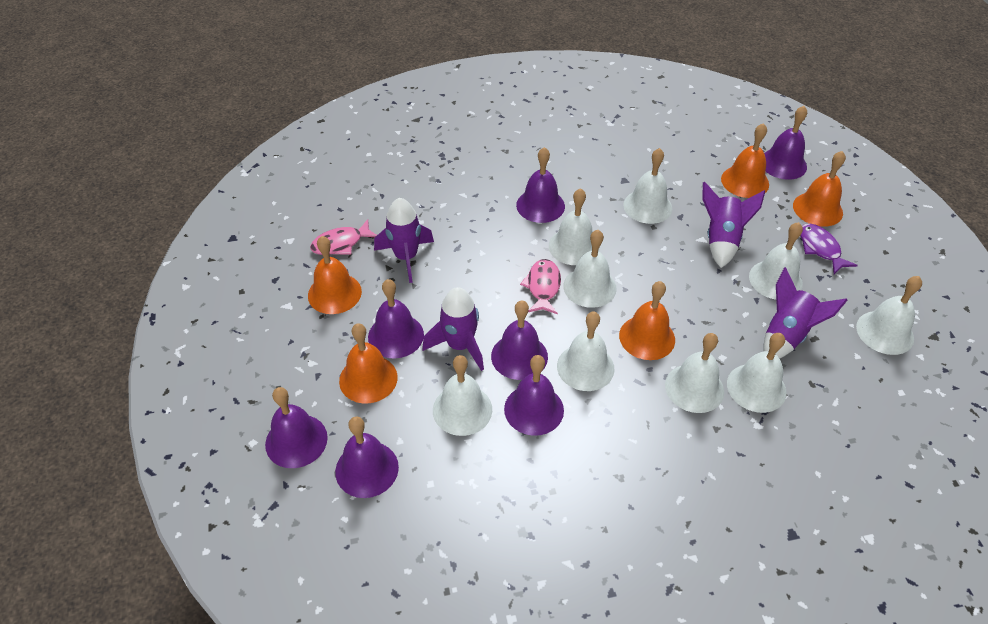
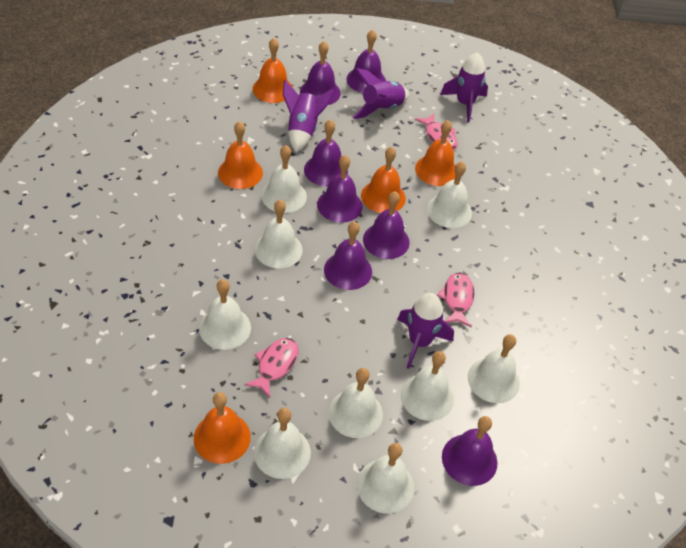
pink fish: 2 -> 3
purple fish: 1 -> 0

